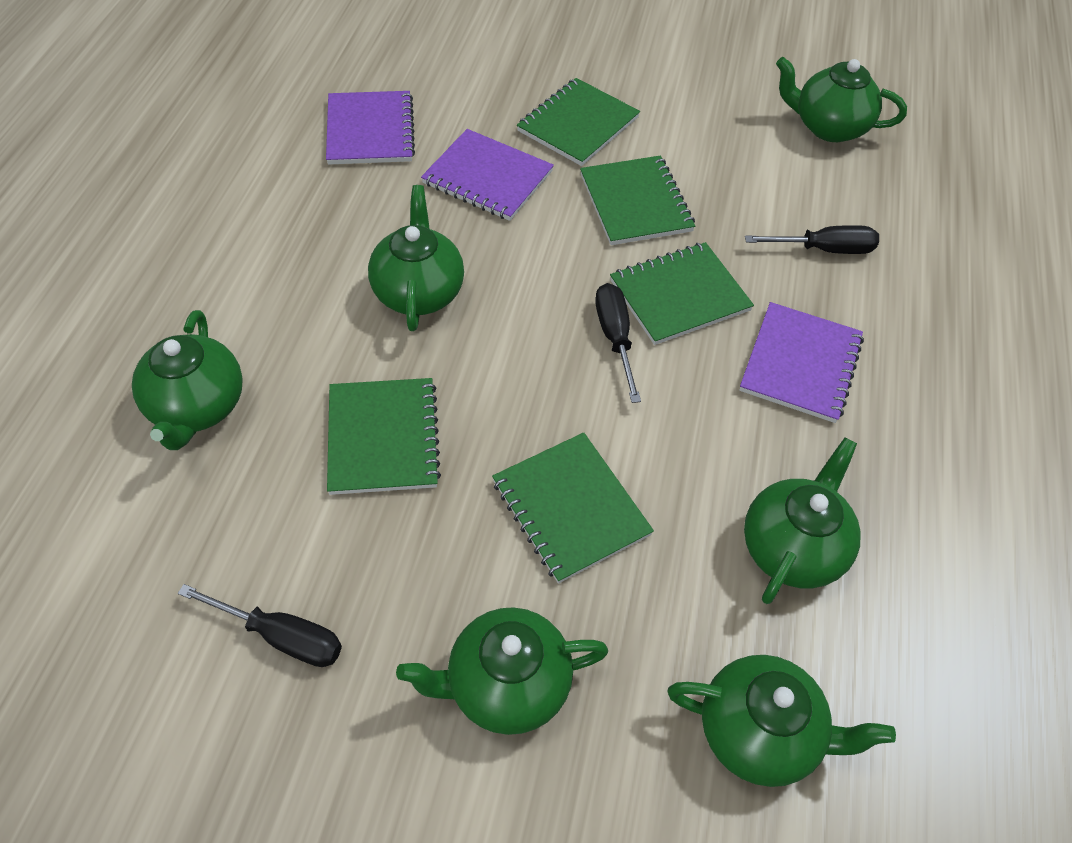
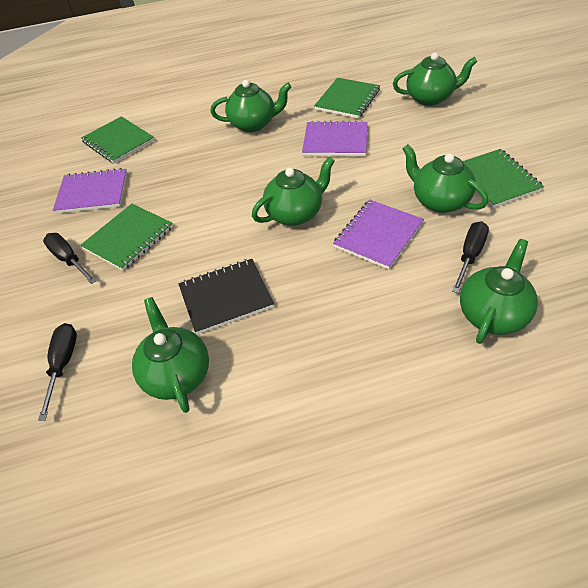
black notebook: 0 -> 1
green notebook: 5 -> 4

